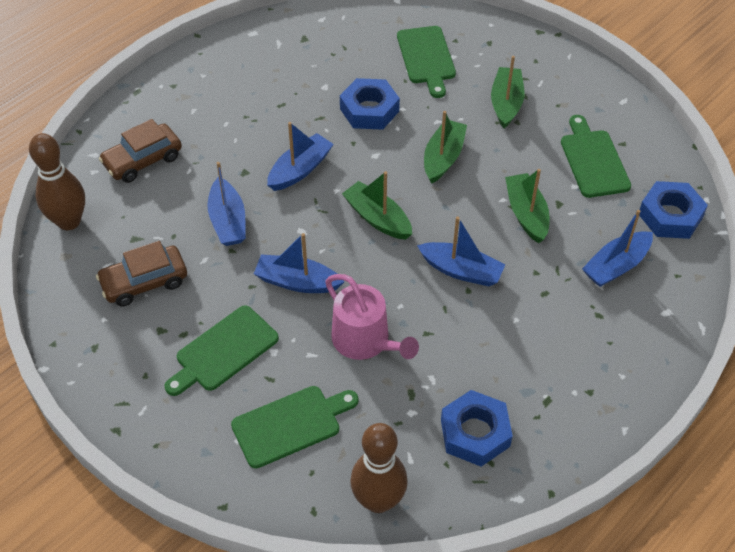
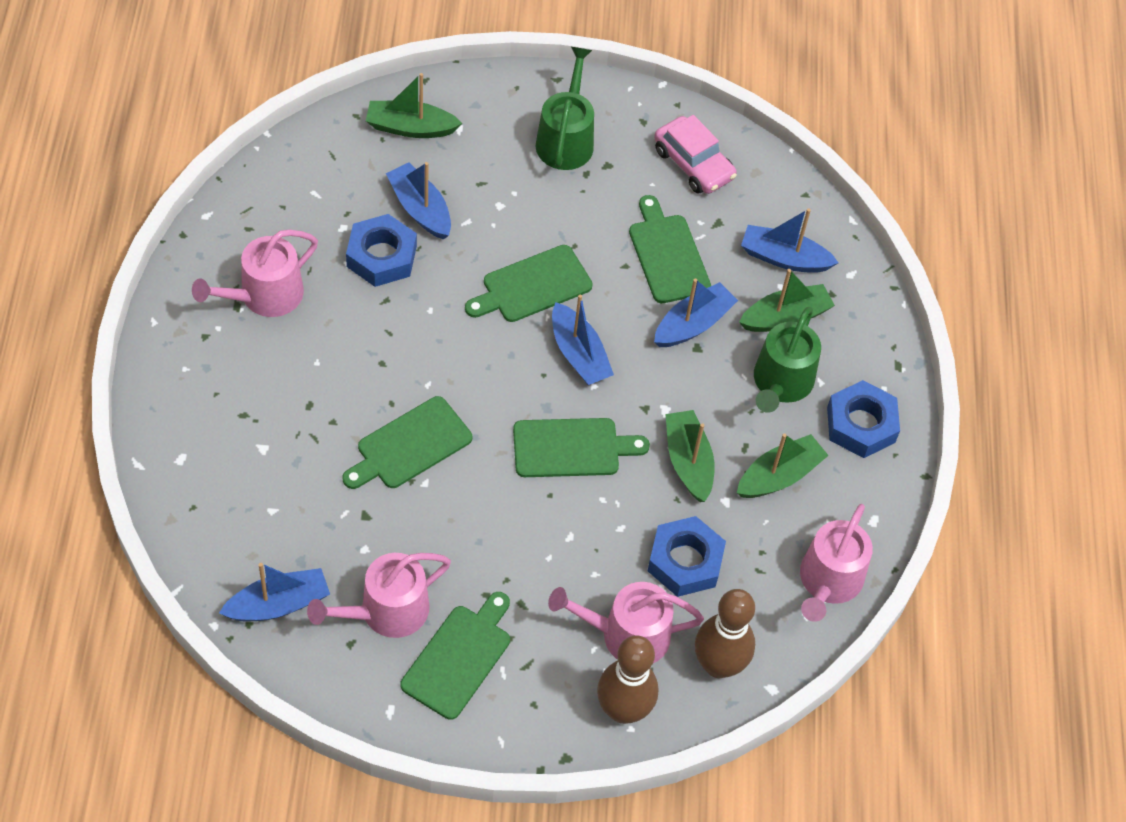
brown car: 2 -> 0
green cutting board: 4 -> 5
green watering can: 0 -> 2
pink car: 0 -> 1
pink watering can: 1 -> 4

